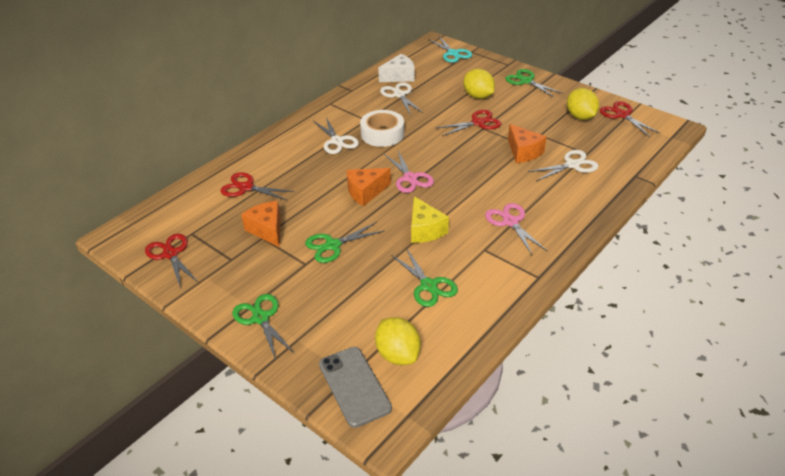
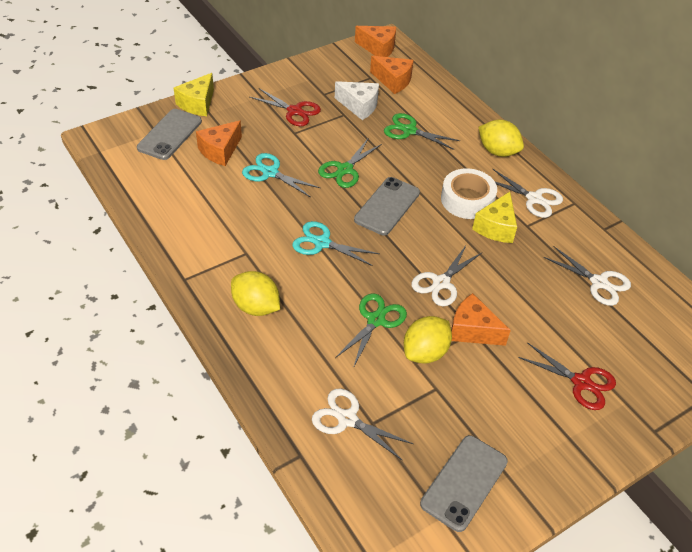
green scissors: 4 -> 3
grey phone: 1 -> 3
orange cheese: 3 -> 4
pink scissors: 2 -> 0
red scissors: 4 -> 2
turquoise scissors: 1 -> 2
white scissors: 3 -> 4
yellow cheese: 1 -> 2

